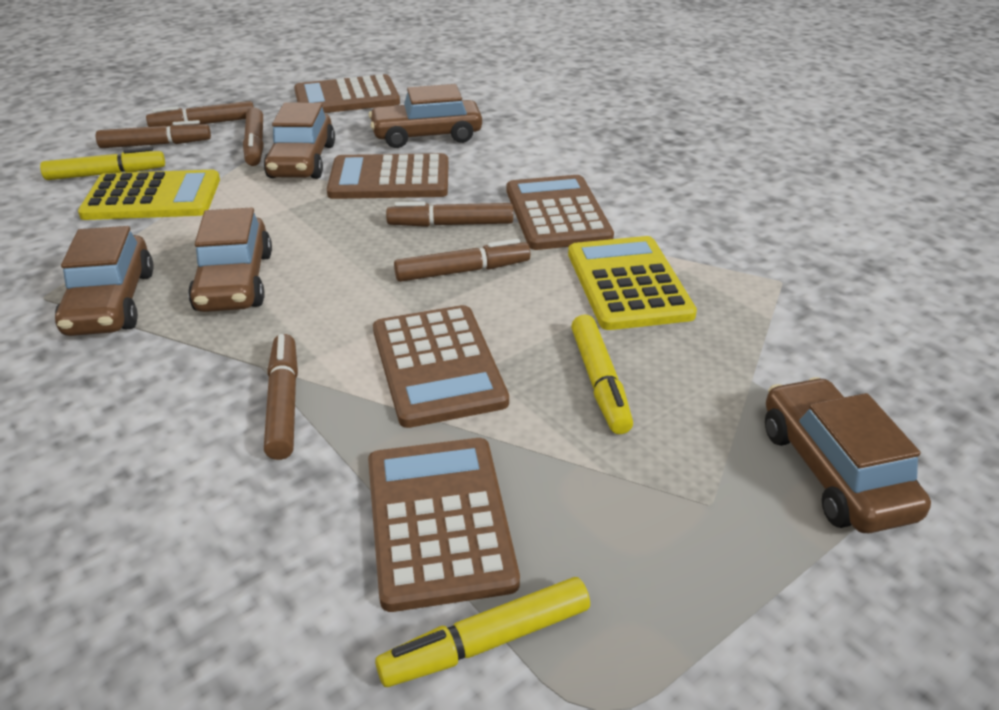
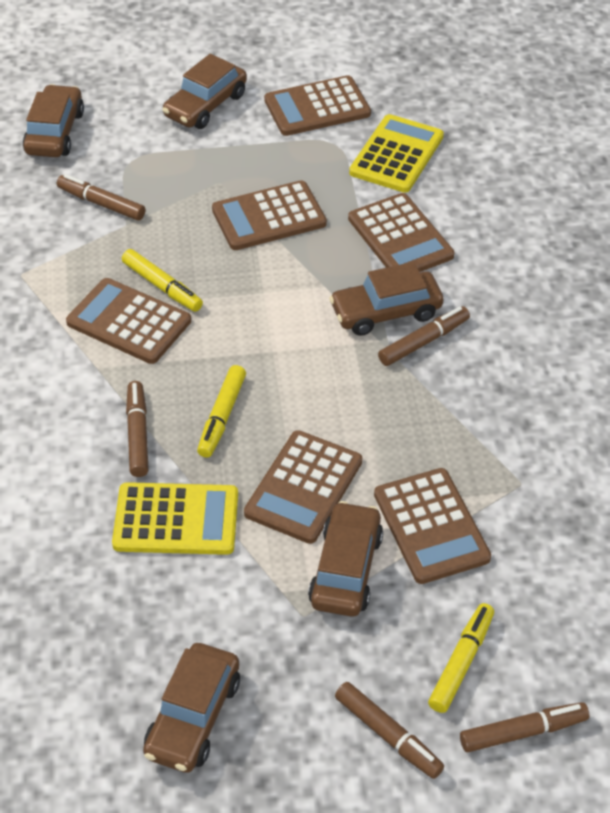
brown calculator: 5 -> 6
brown marker: 6 -> 5

